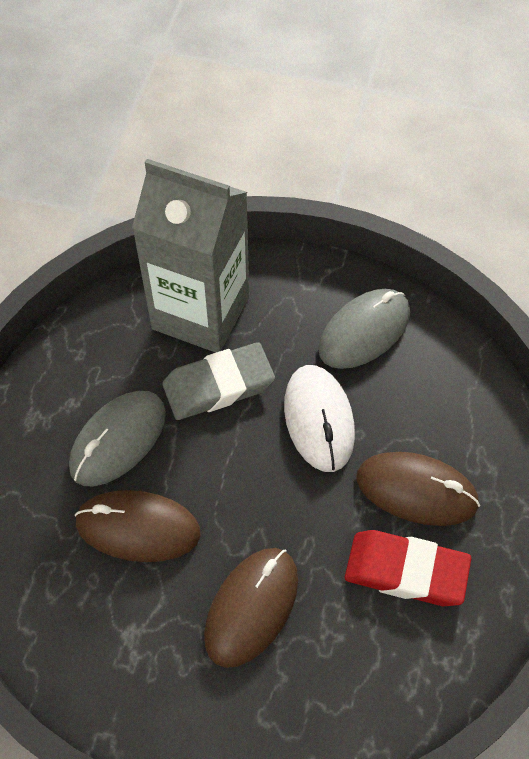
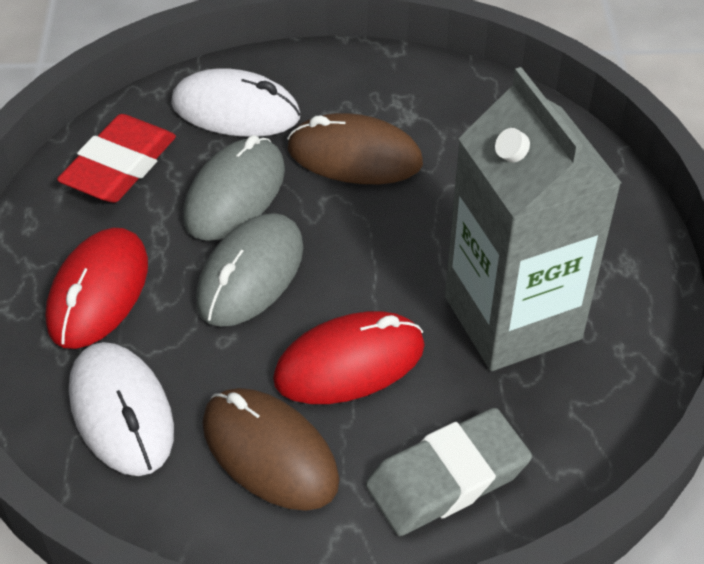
brown mouse: 3 -> 2
red mouse: 0 -> 2
white mouse: 1 -> 2

